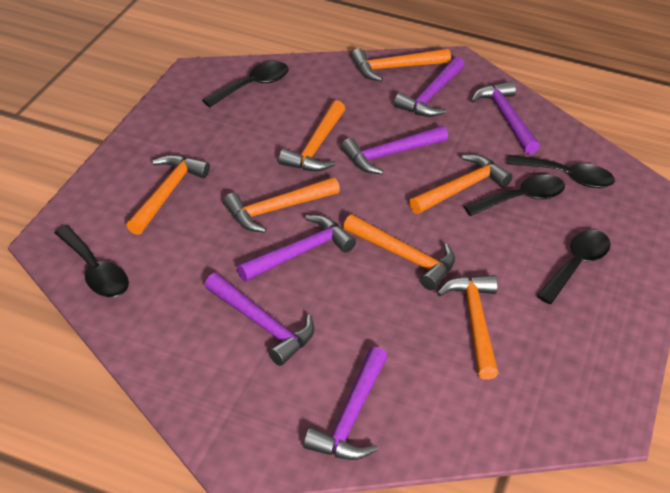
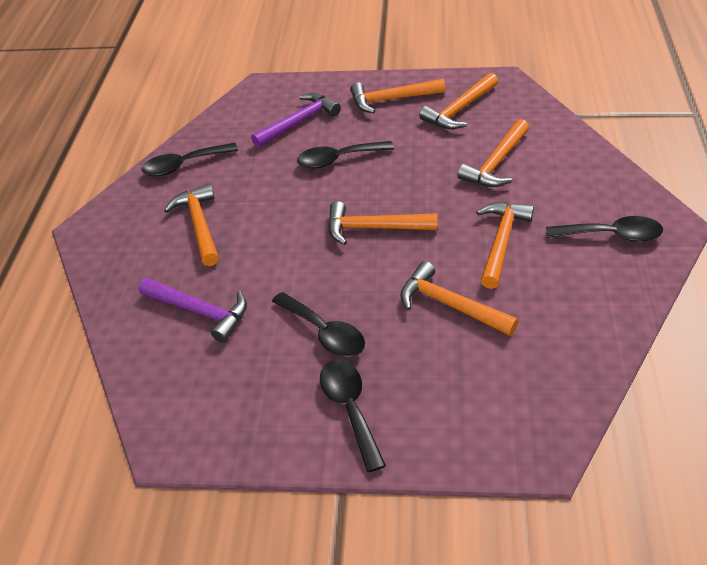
purple hammer: 6 -> 2

